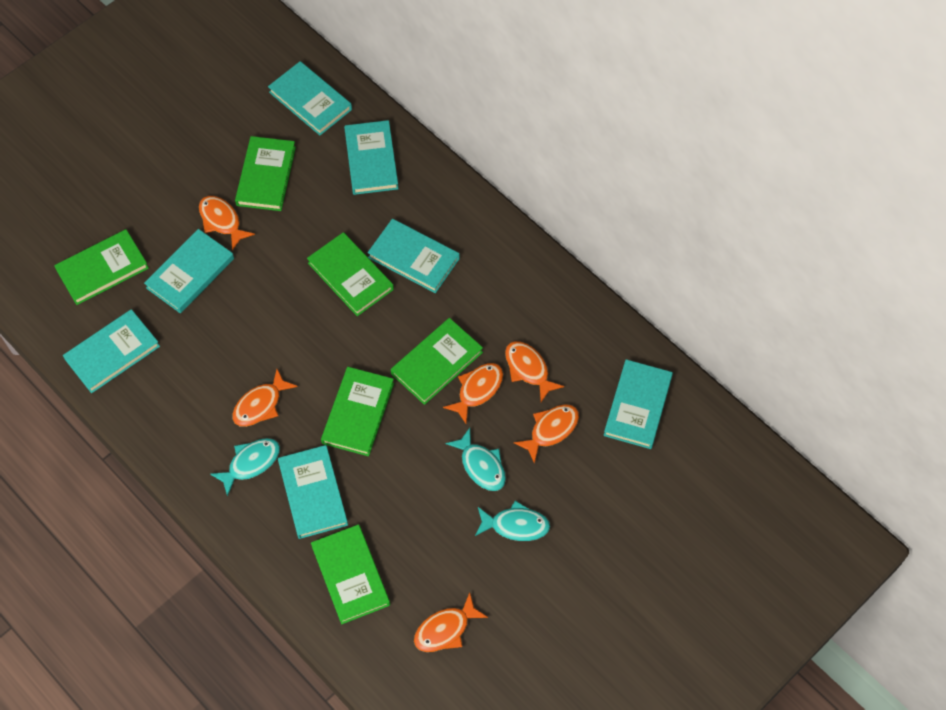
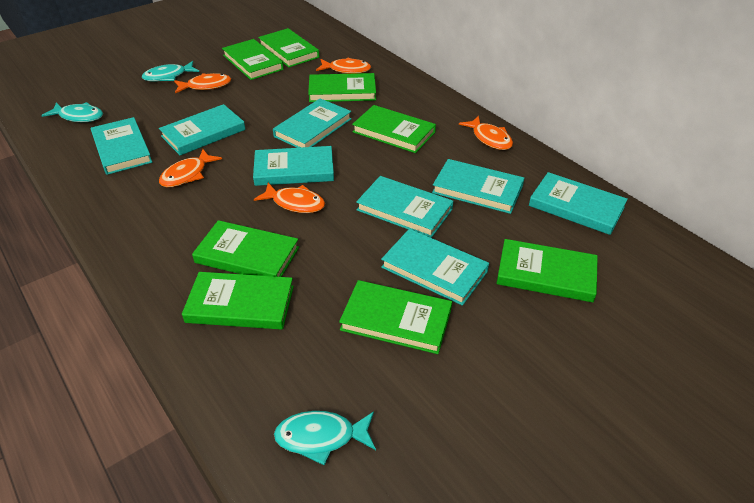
green book: 6 -> 8
orange fish: 6 -> 5
turquoise book: 7 -> 8

